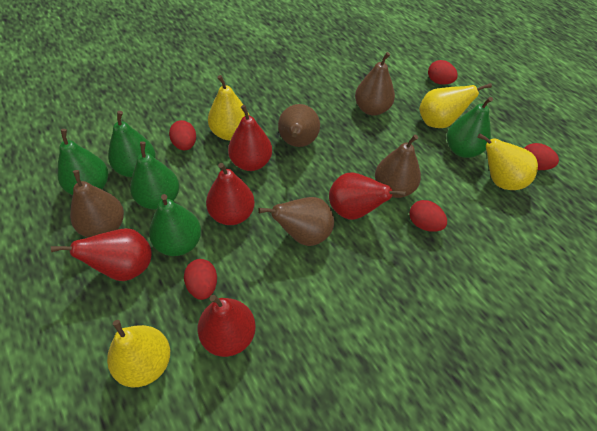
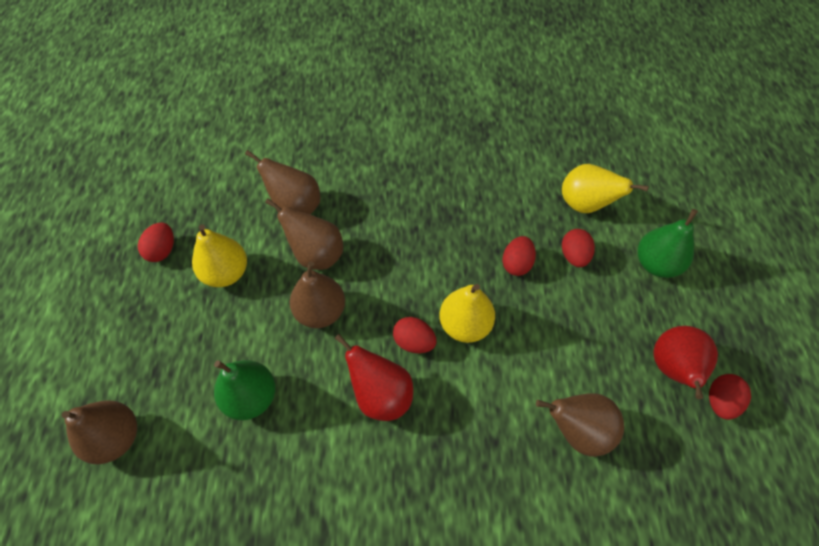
green pear: 5 -> 2
red pear: 5 -> 2
yellow pear: 4 -> 3

